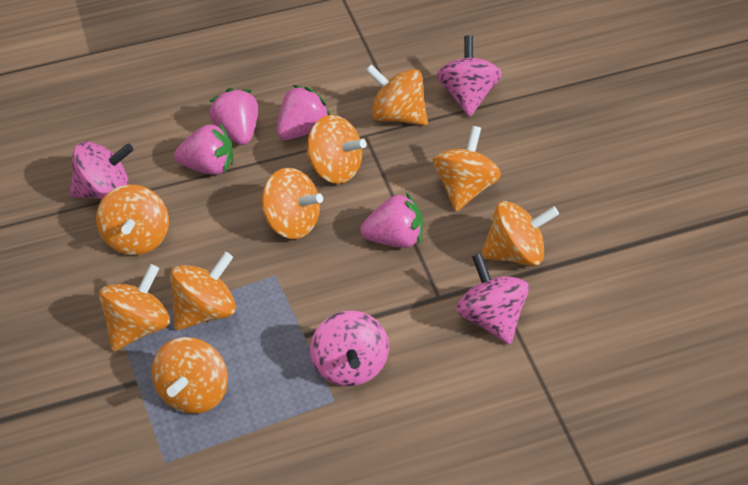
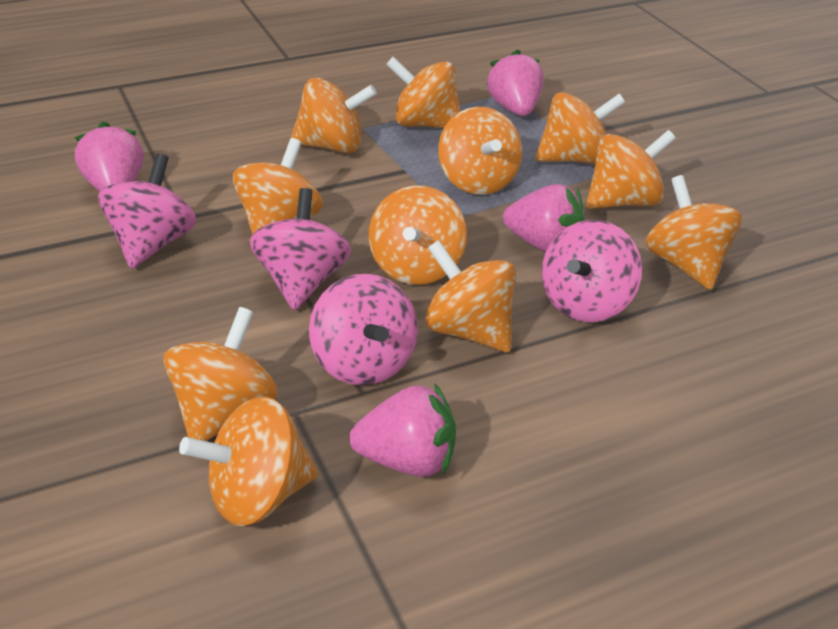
orange spinning top: 9 -> 11

